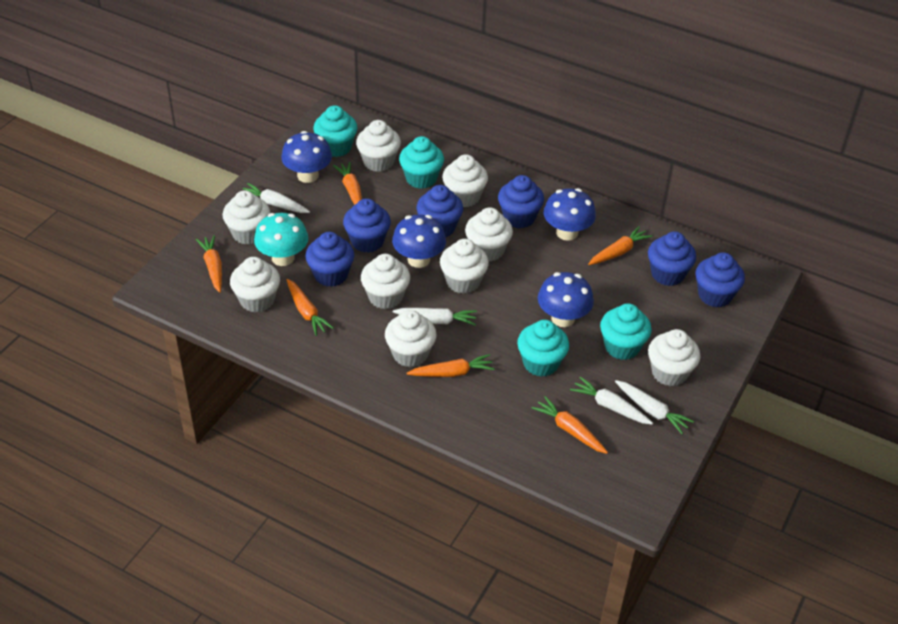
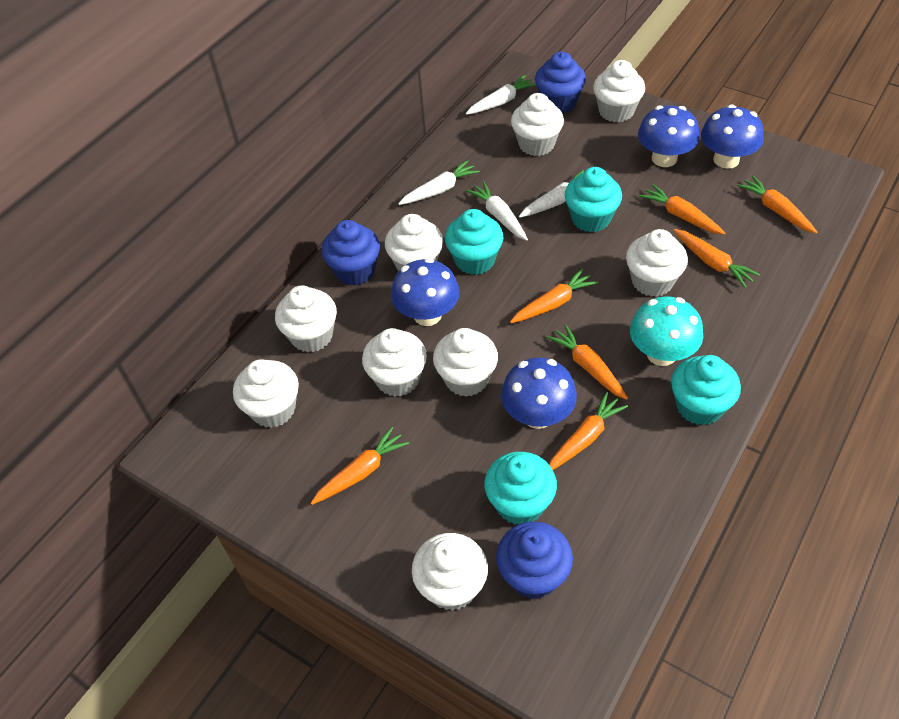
blue cupcake: 6 -> 3
orange carrot: 6 -> 7

